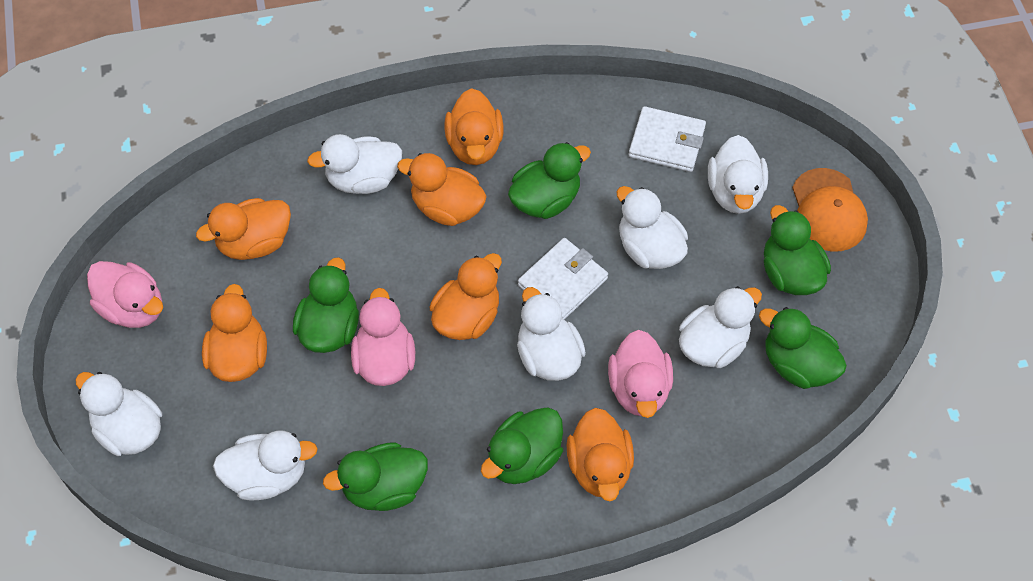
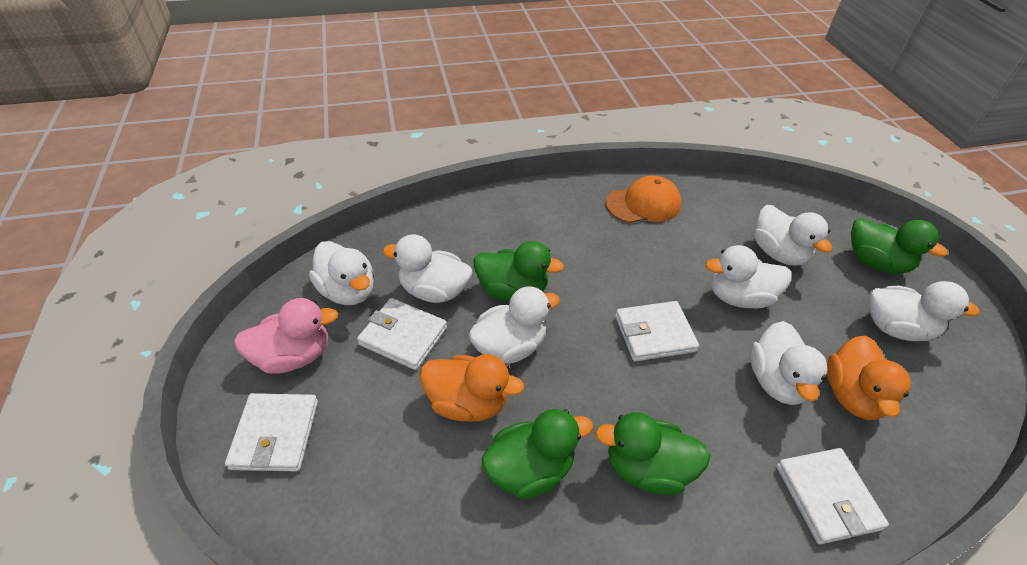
green duck: 6 -> 4
orange duck: 6 -> 2
pink duck: 3 -> 1
white wallet: 2 -> 4

